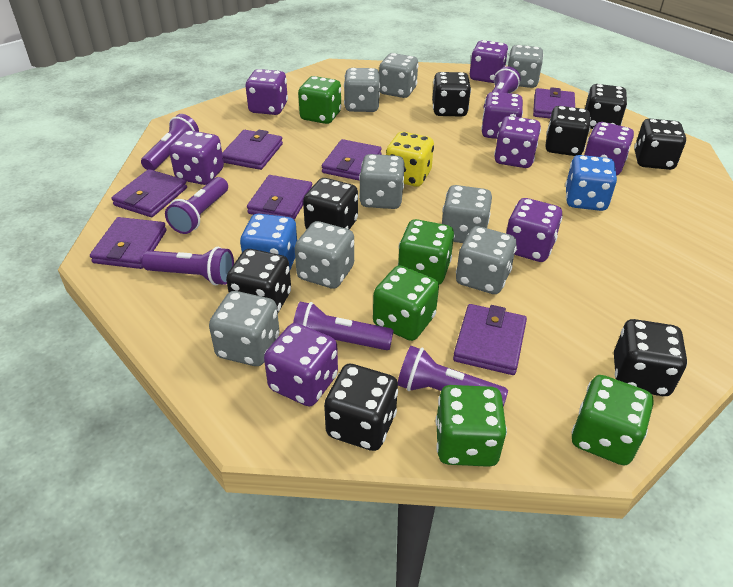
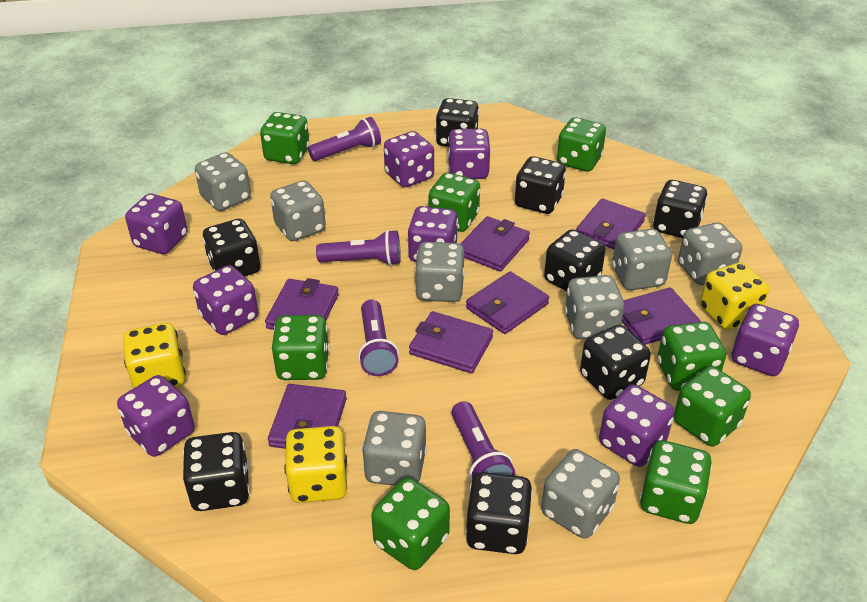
blue dice: 2 -> 0
green dice: 5 -> 8
purple flashlight: 6 -> 4
yellow dice: 1 -> 3

